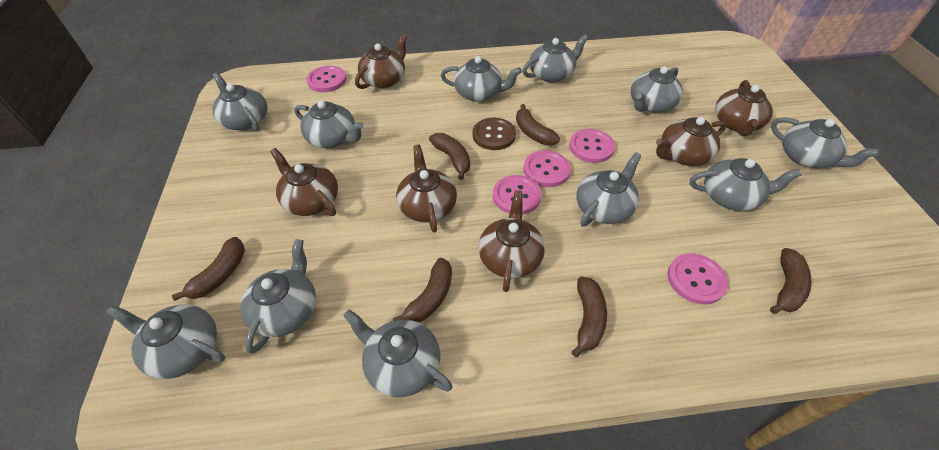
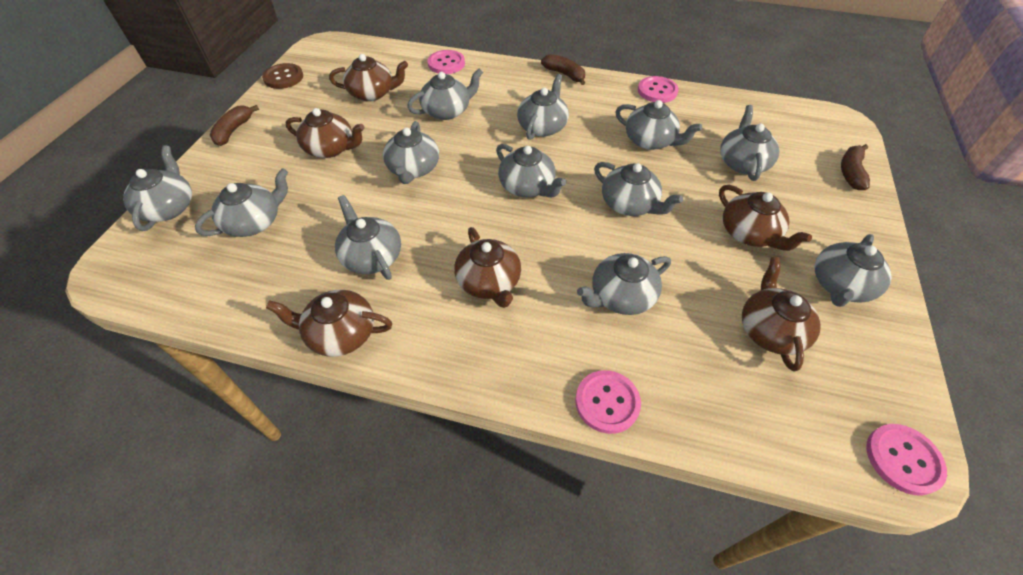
brown banana: 6 -> 3
grey teapot: 11 -> 12
pink button: 5 -> 4

